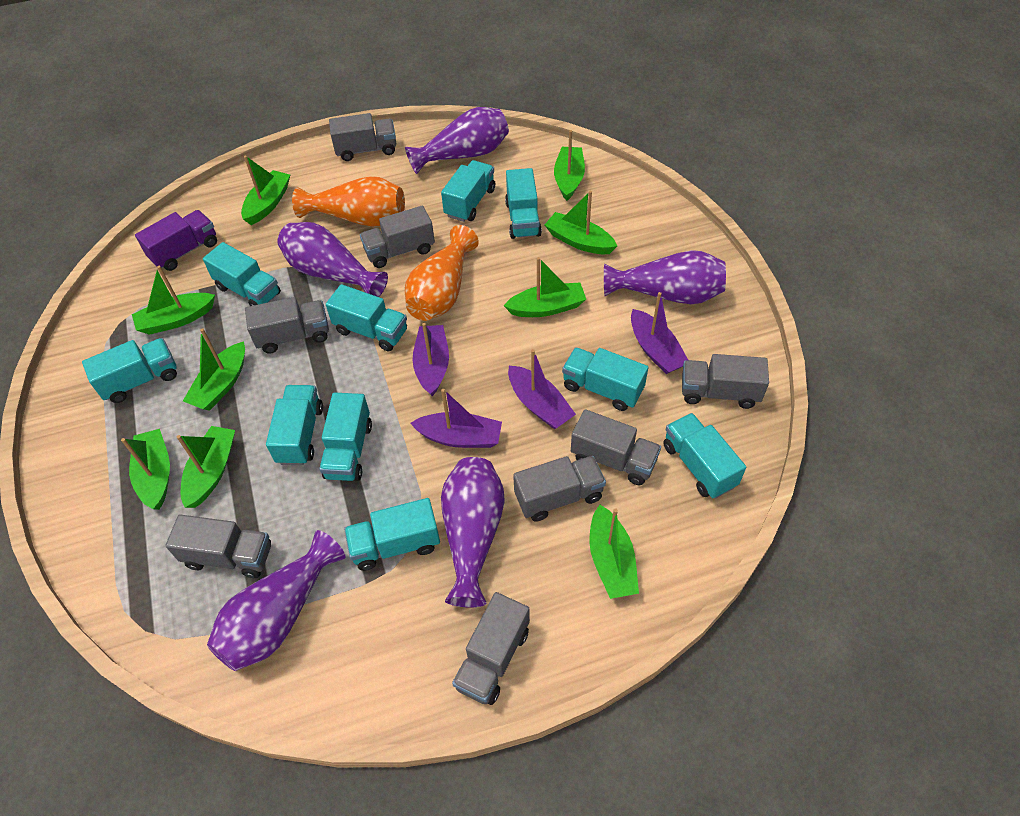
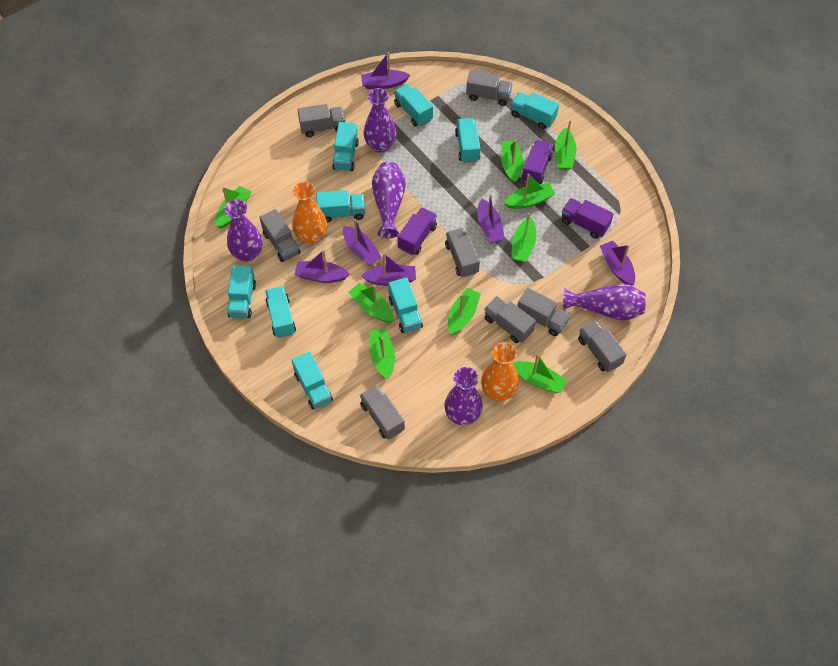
purple boat: 4 -> 6
purple truck: 1 -> 3
turquoise truck: 10 -> 9

